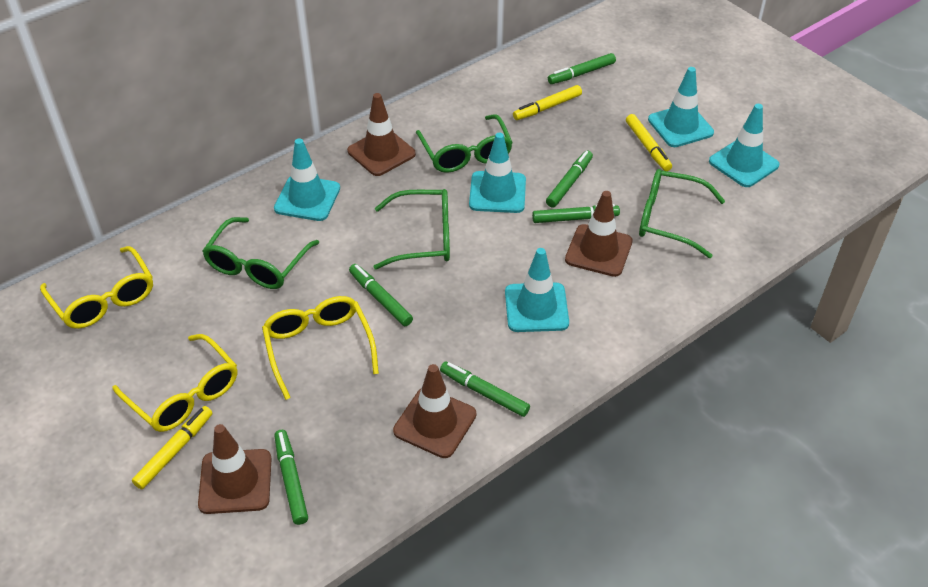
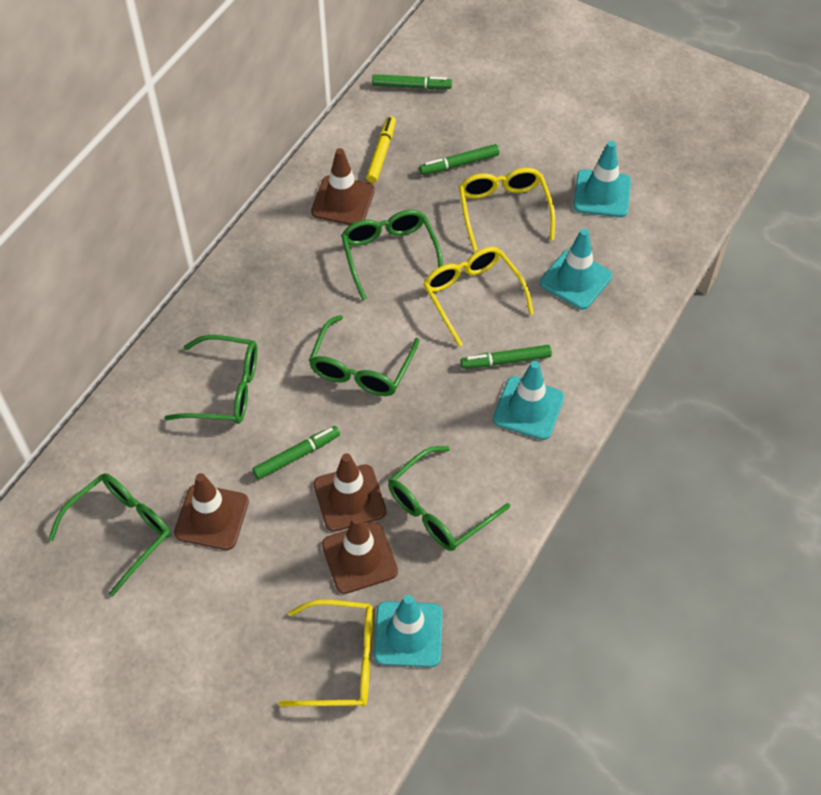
green glasses: 4 -> 5
green marker: 6 -> 4
turquoise traffic cone: 5 -> 4
yellow marker: 3 -> 1

